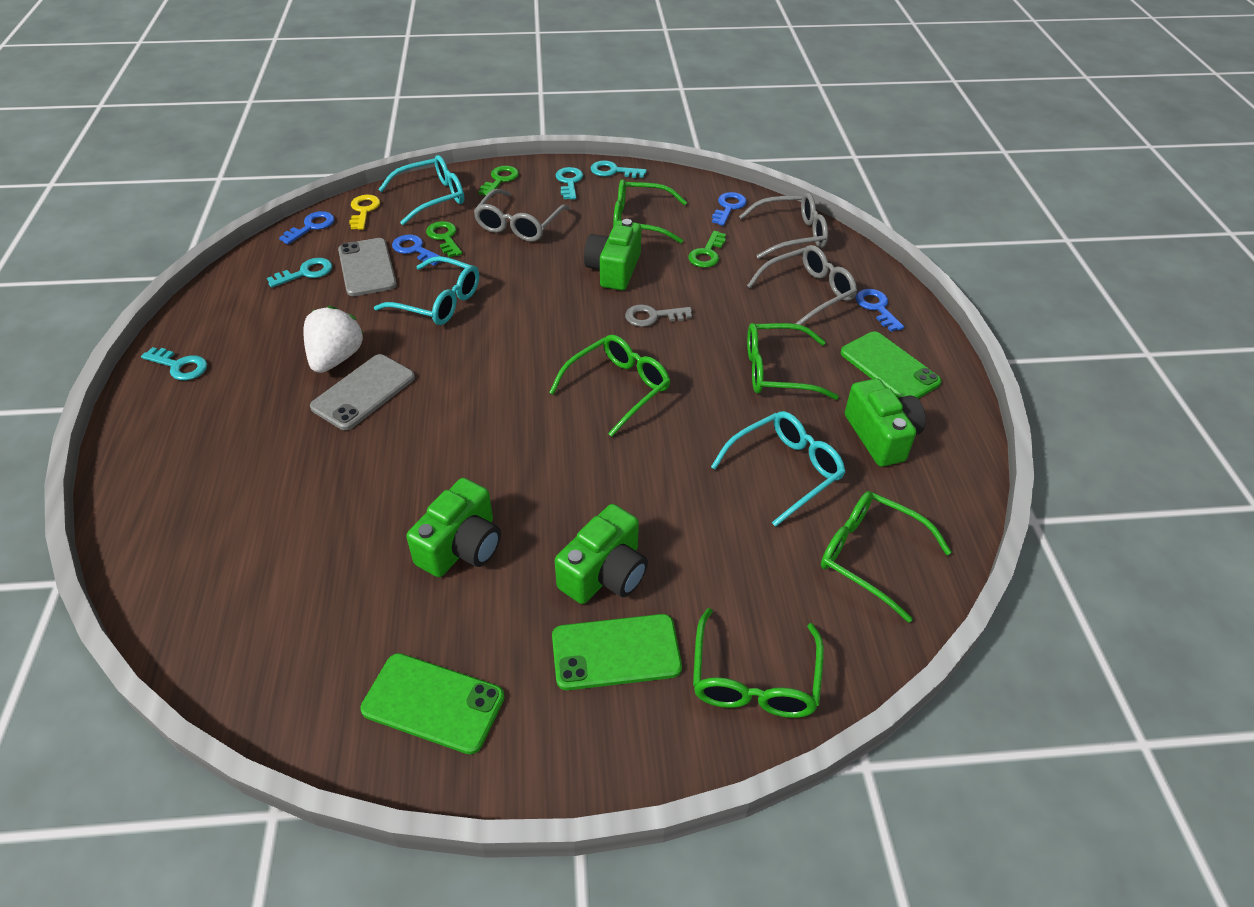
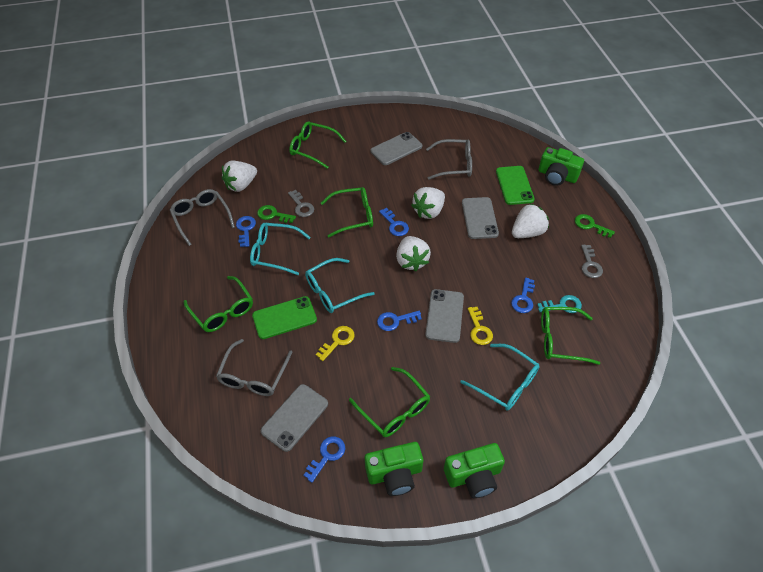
blue key: 4 -> 5
green camera: 4 -> 3
green key: 3 -> 2
green phone: 3 -> 2
grey key: 1 -> 2
grey phone: 2 -> 4
turquoise key: 4 -> 1
white strawberry: 1 -> 4
yellow key: 1 -> 2

